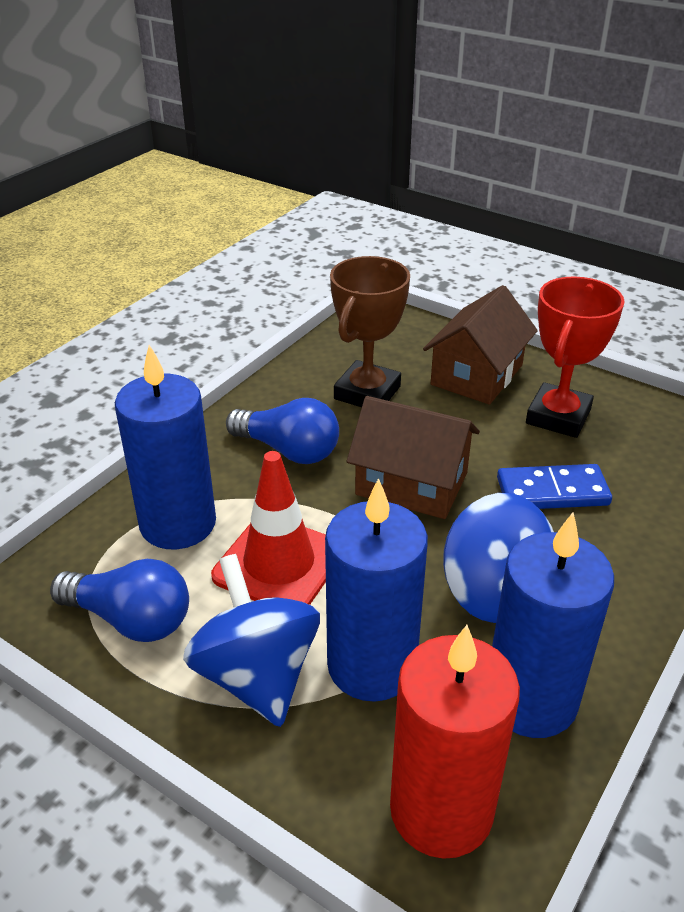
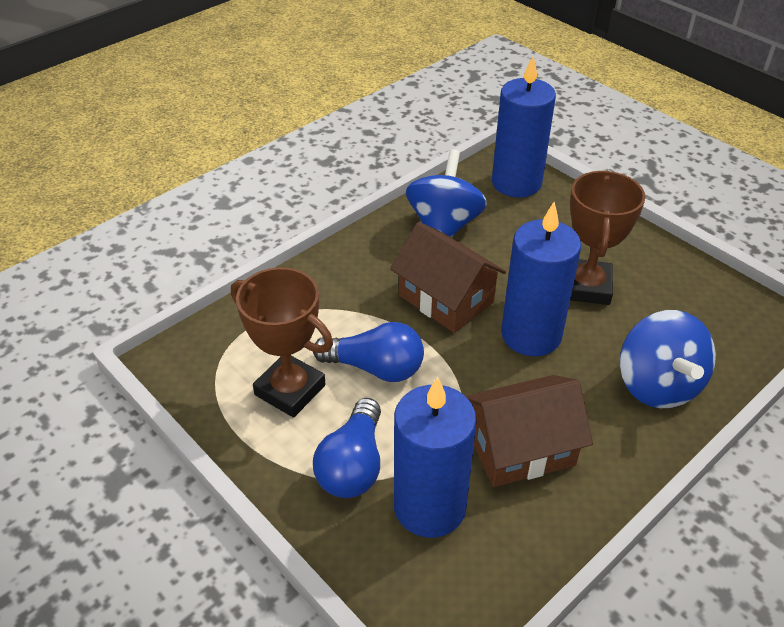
blue domino: 1 -> 0
brown trophy: 1 -> 2
red candle: 1 -> 0
red traffic cone: 1 -> 0
red trophy: 1 -> 0

